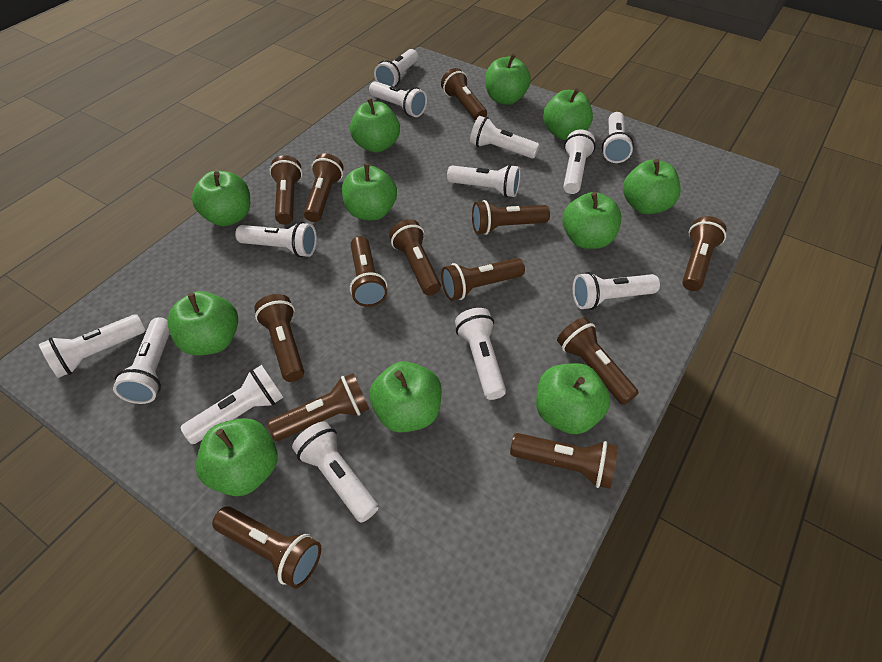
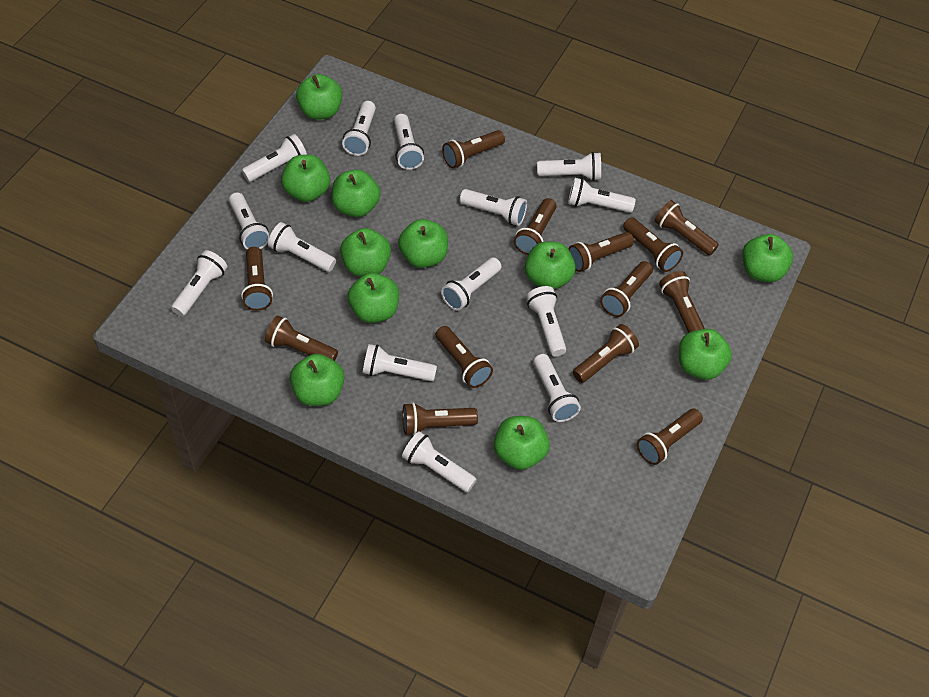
white flashlight: 13 -> 14

